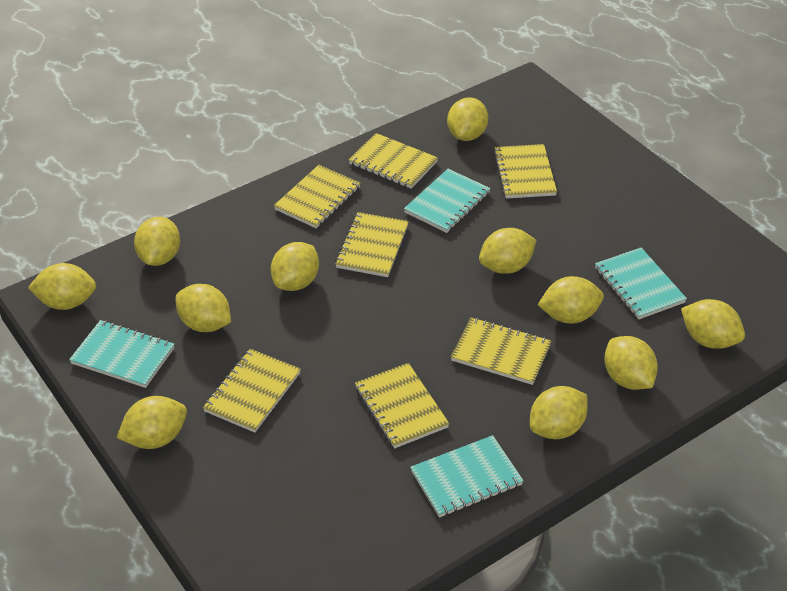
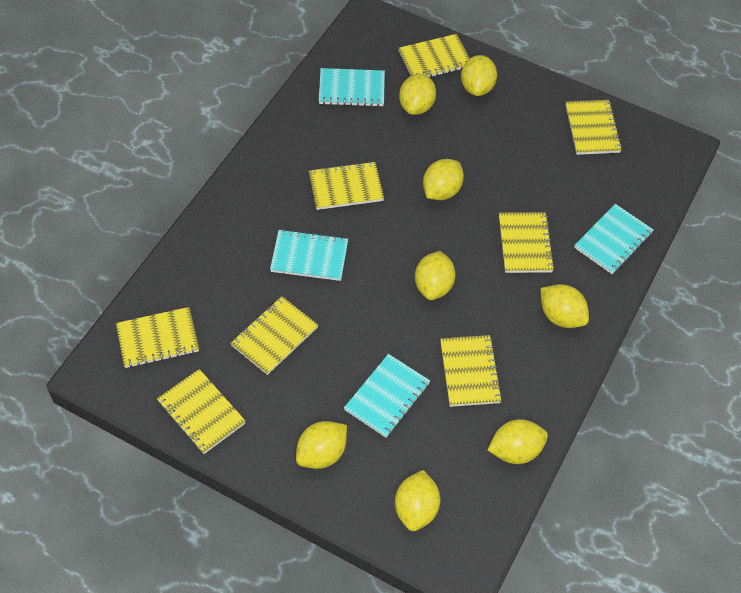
yellow lemon: 11 -> 8
yellow notebook: 7 -> 8

